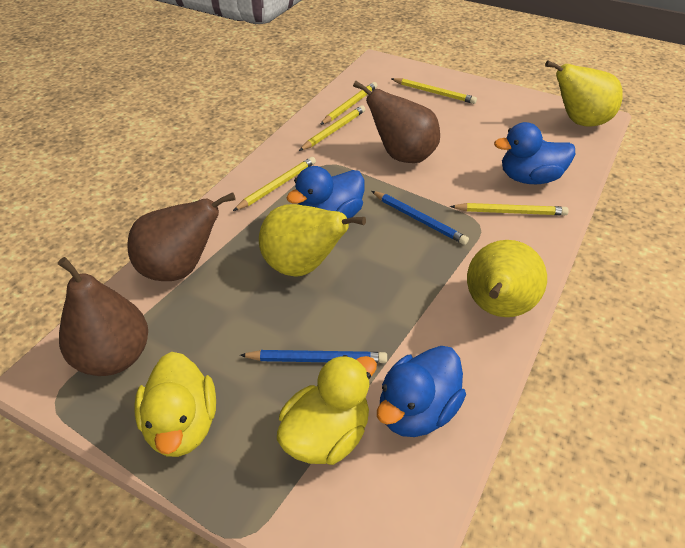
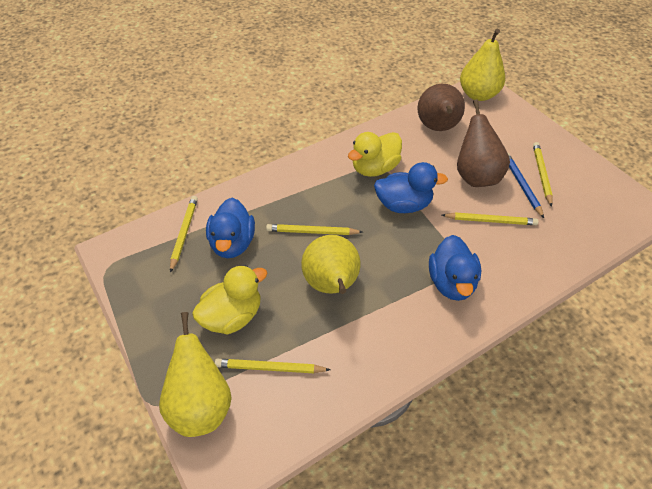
blue pencil: 2 -> 1
brown pear: 3 -> 2

